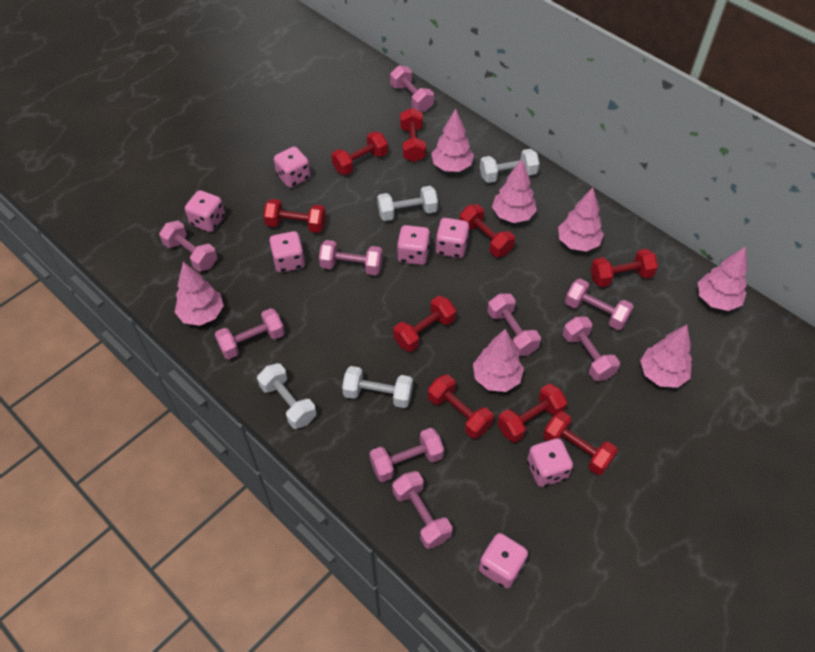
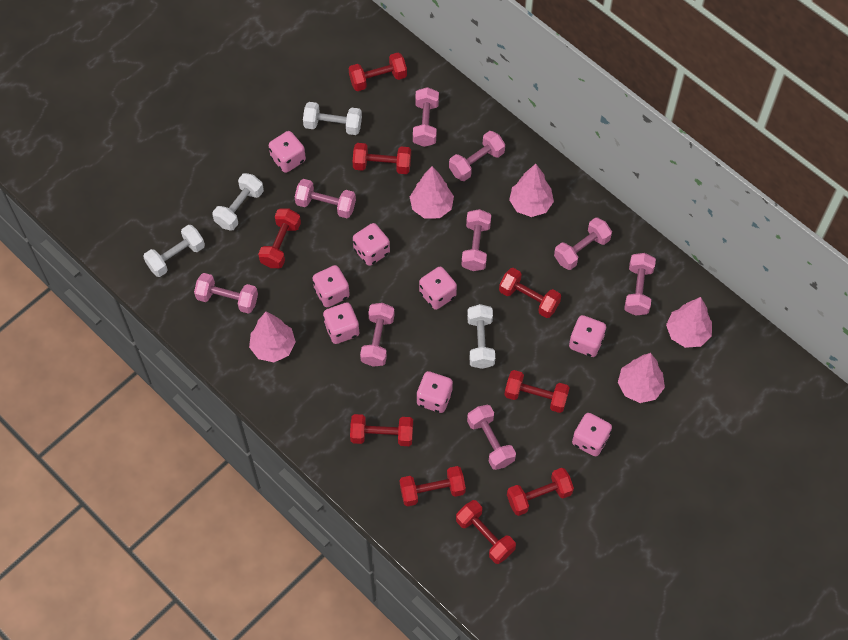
pink dice: 7 -> 8
pink tree: 7 -> 5

